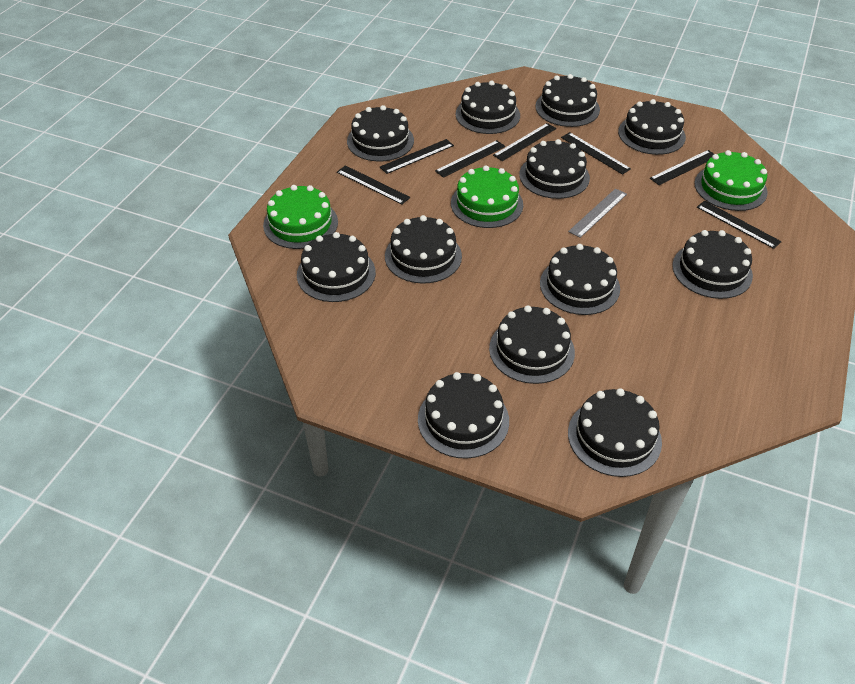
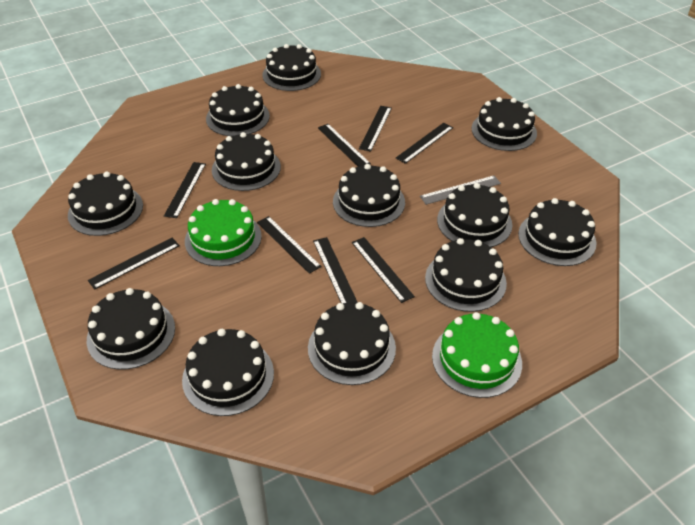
black ruler: 7 -> 8
green cake: 3 -> 2

